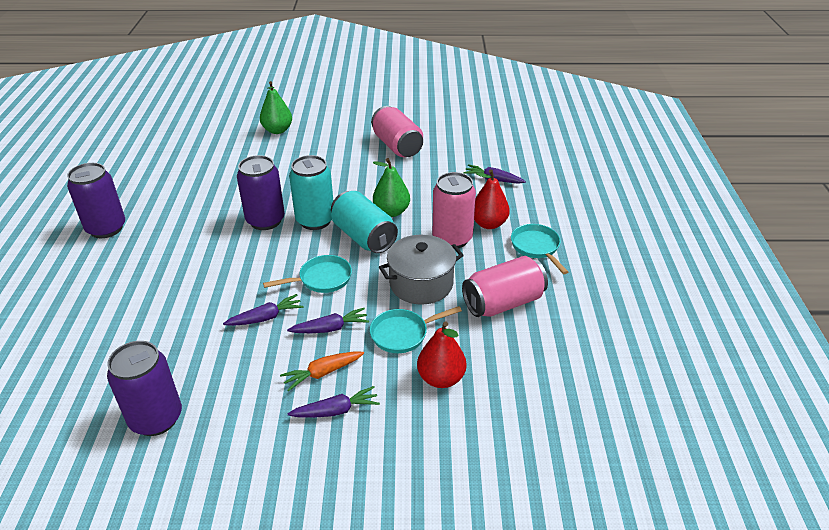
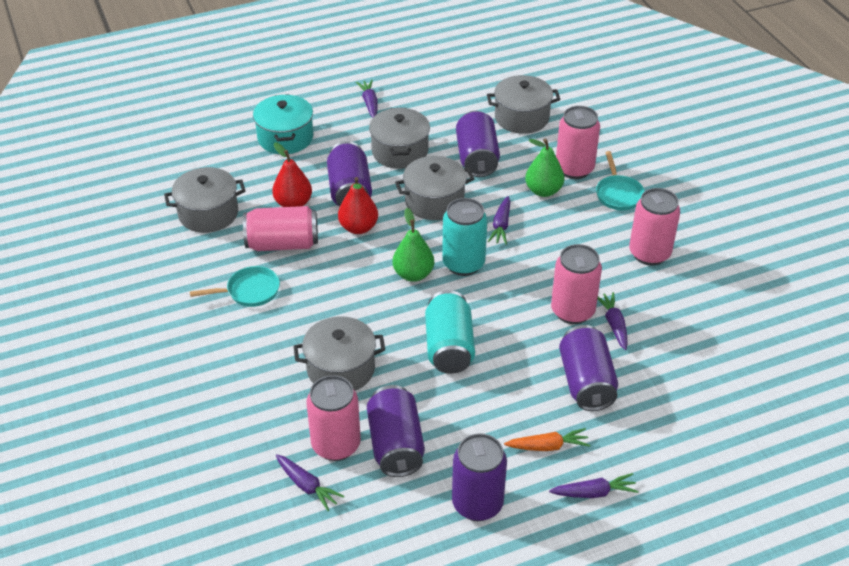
grey pot: 1 -> 5
pink can: 3 -> 5
purple can: 3 -> 5
purple carrot: 4 -> 5
turquoise pan: 3 -> 2
turquoise pot: 0 -> 1

